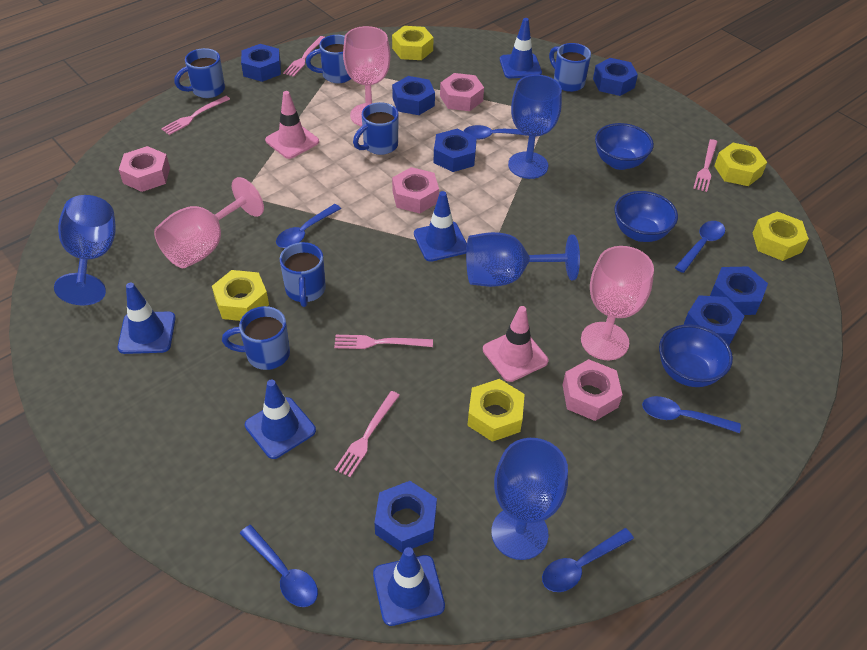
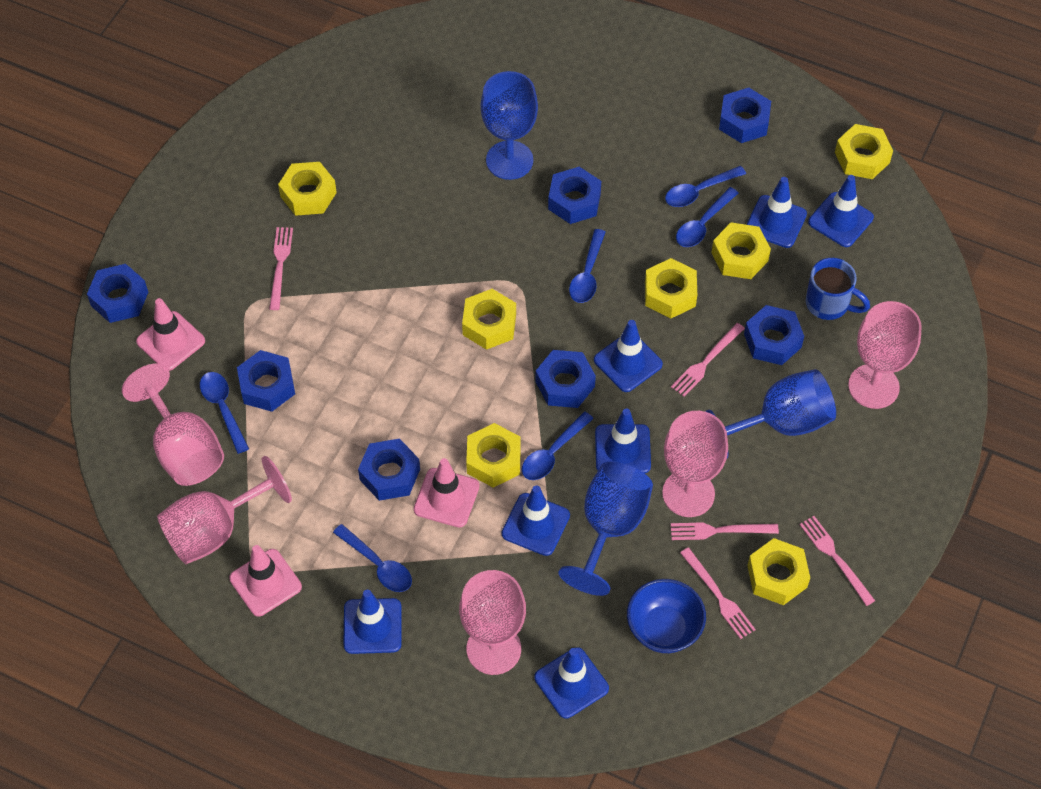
blue bowl: 3 -> 1
blue goblet: 4 -> 3
blue mug: 6 -> 1
blue traffic cone: 5 -> 7
pink goblet: 3 -> 5
pink nut: 4 -> 0
pink traffic cone: 2 -> 3
yellow nut: 5 -> 7

